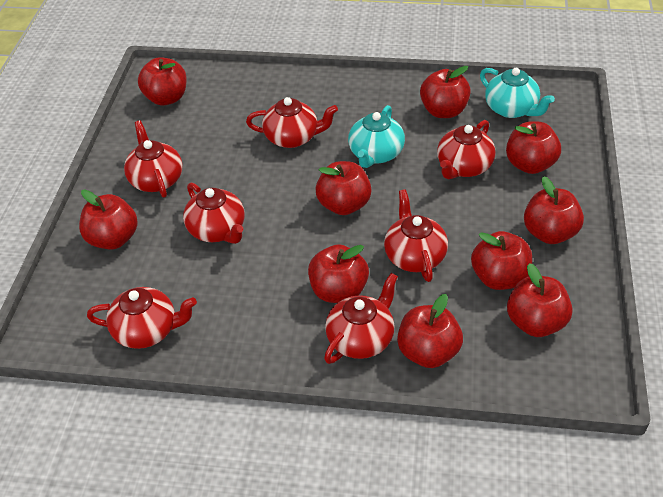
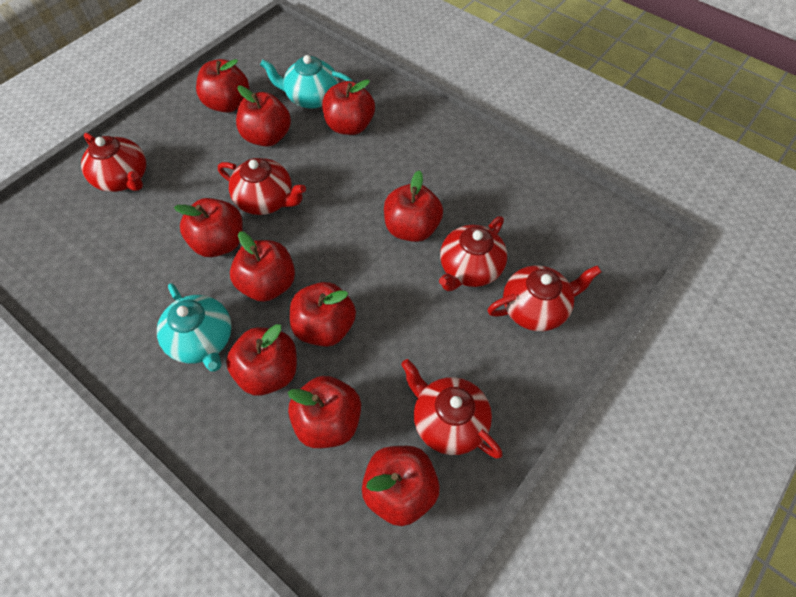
red teapot: 7 -> 5

